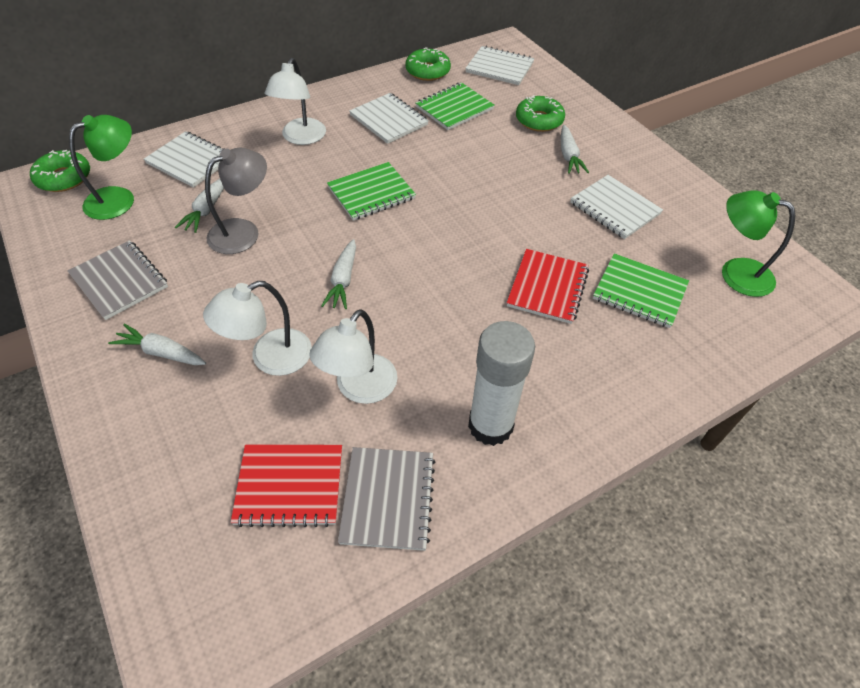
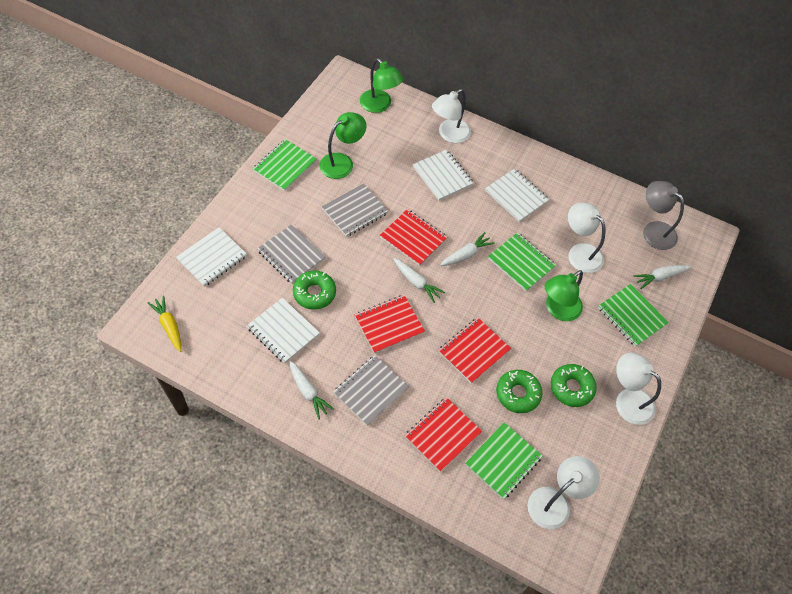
green lamp: 2 -> 3
green notebook: 3 -> 4
grey notebook: 2 -> 3
red notebook: 2 -> 4
white glue stick: 1 -> 0
white lamp: 3 -> 4
yellow carrot: 0 -> 1

